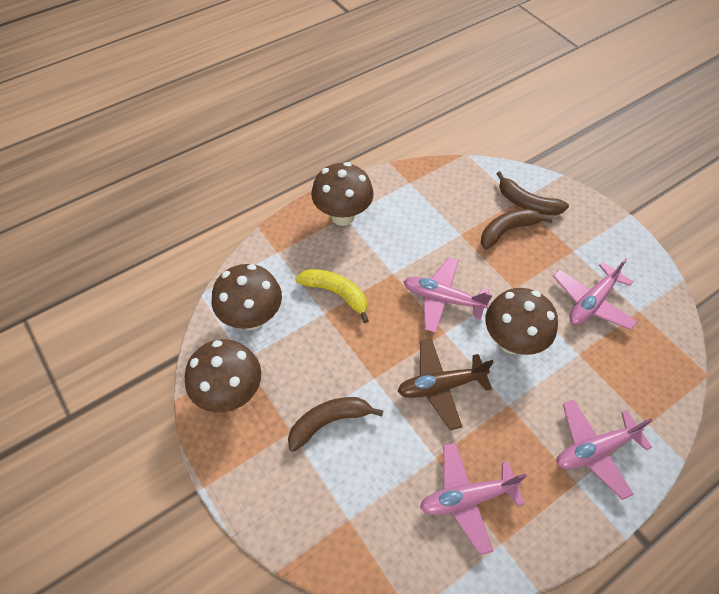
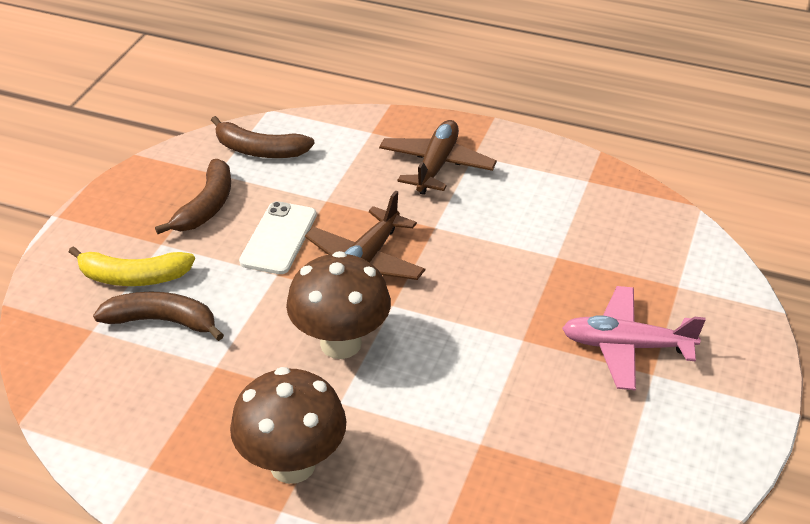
brown mushroom: 4 -> 2
brown plane: 1 -> 2
pink plane: 4 -> 1
white phone: 0 -> 1

